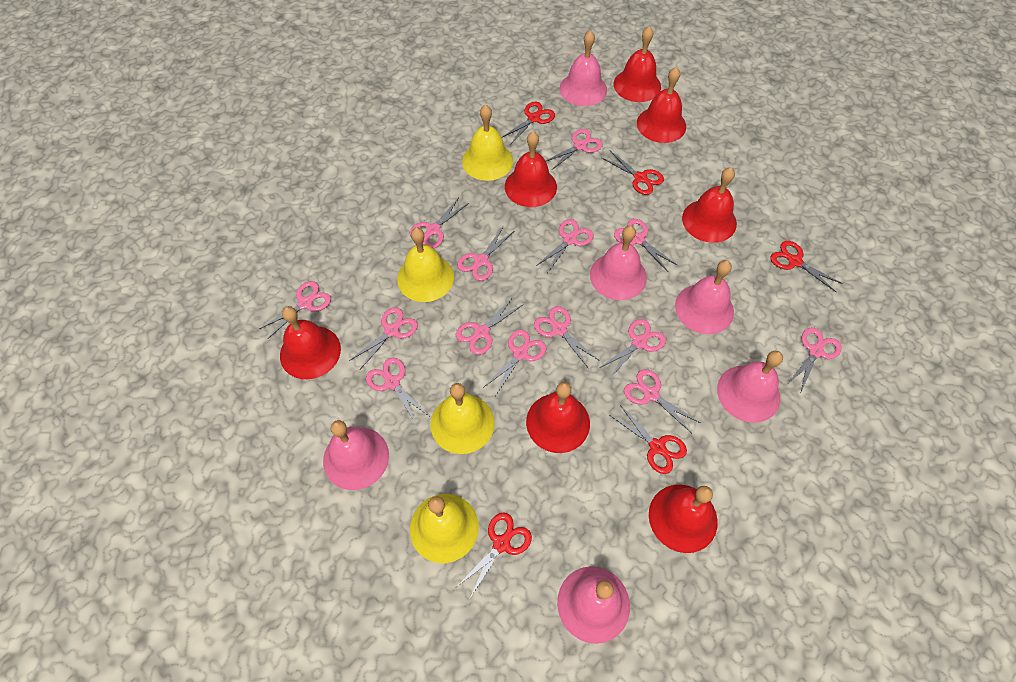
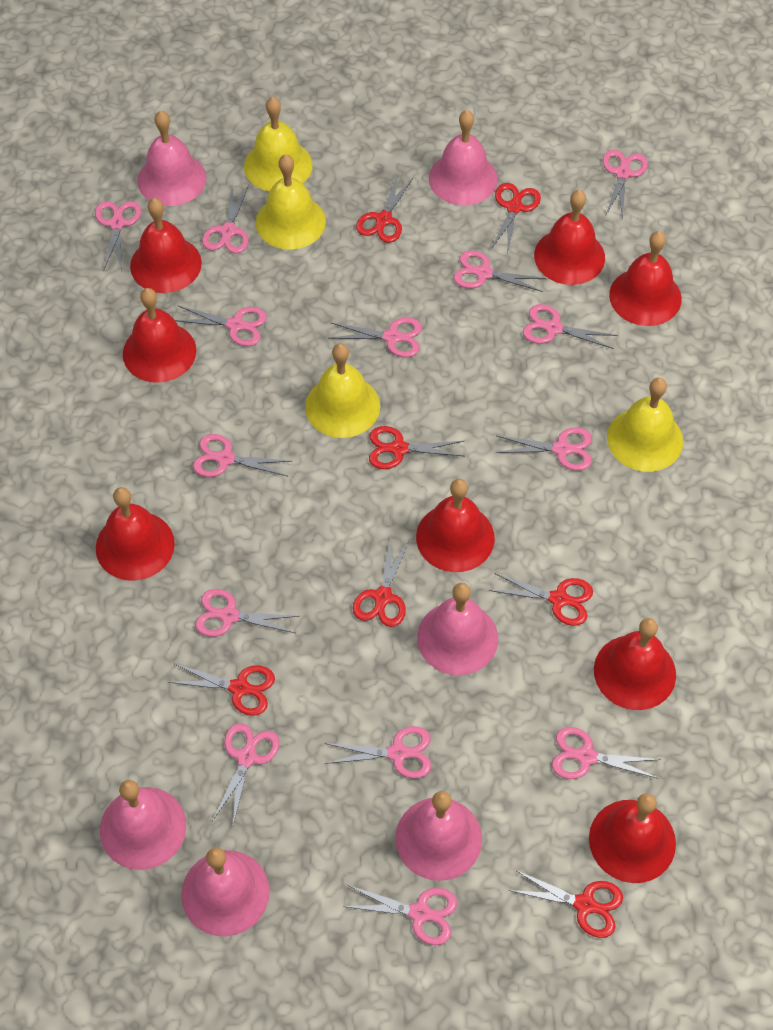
red bell: 7 -> 8
red scissors: 5 -> 7

